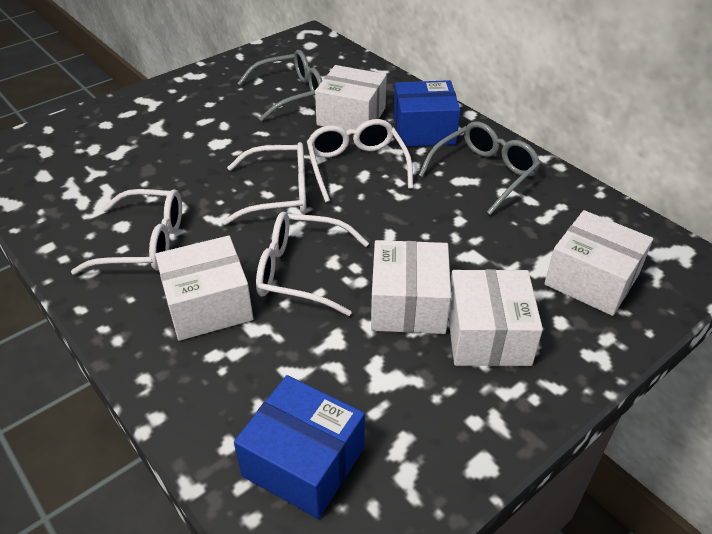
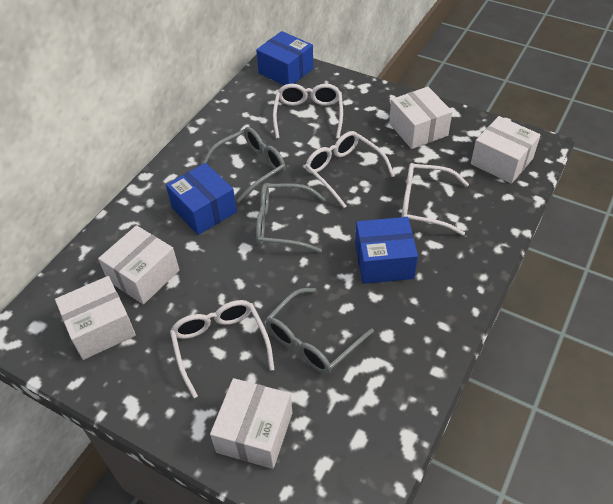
blue box: 2 -> 3
grey glasses: 2 -> 3

